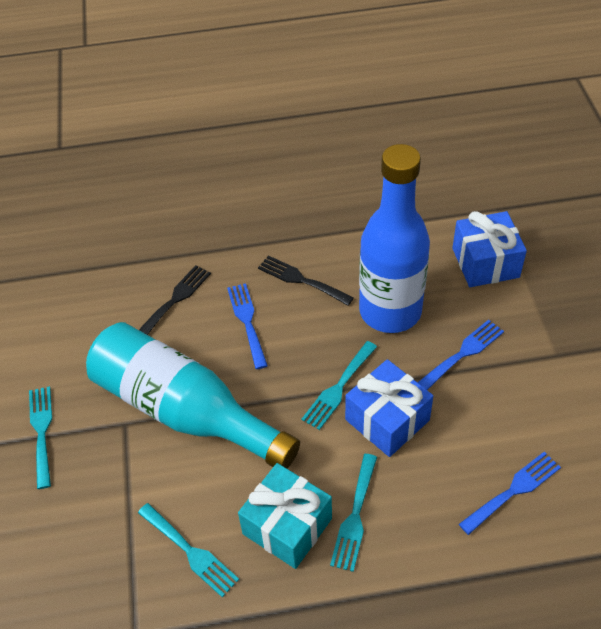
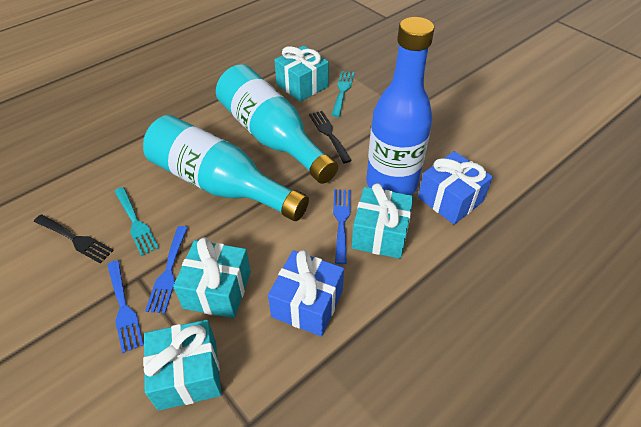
turquoise bottle: 1 -> 2
turquoise fork: 4 -> 2
turquoise gift: 1 -> 4

